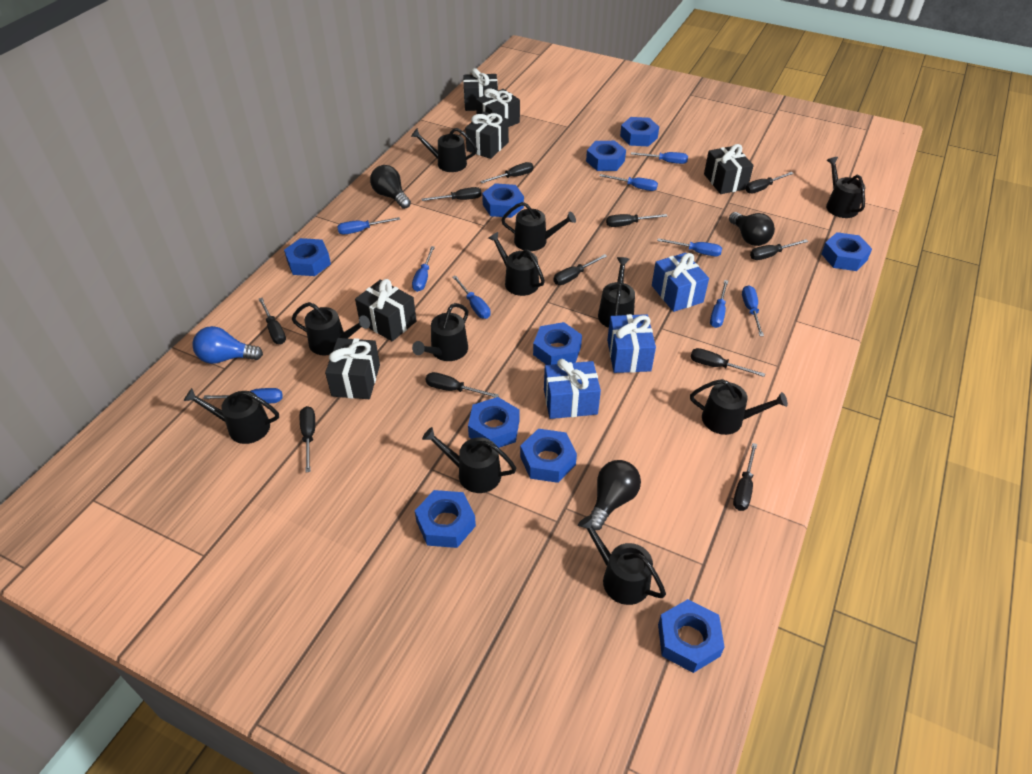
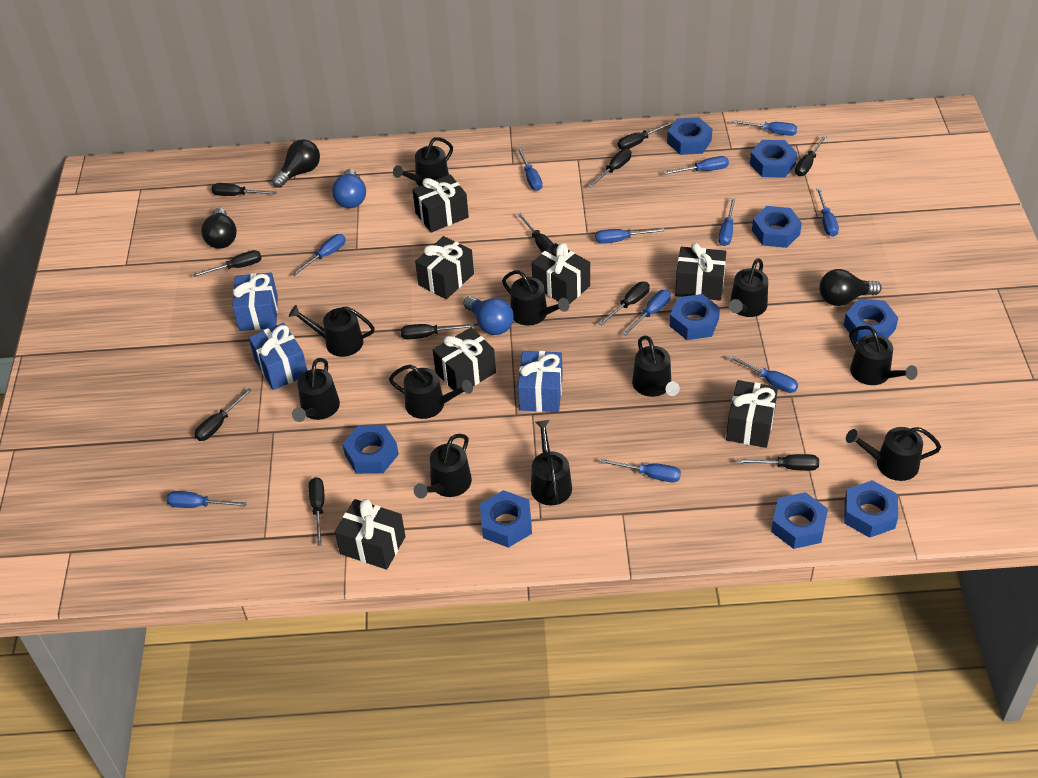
black gift: 6 -> 7
blue light bulb: 1 -> 2
blue nut: 10 -> 9
blue screwdriver: 9 -> 11

